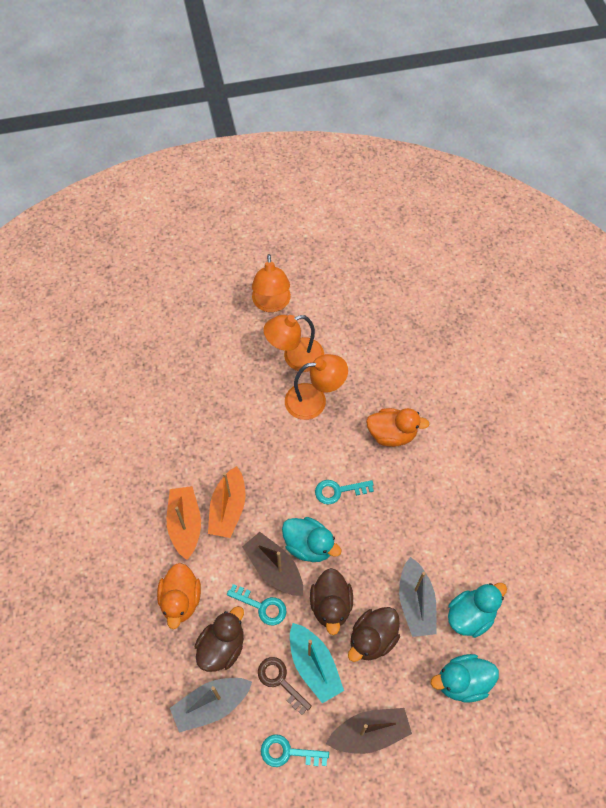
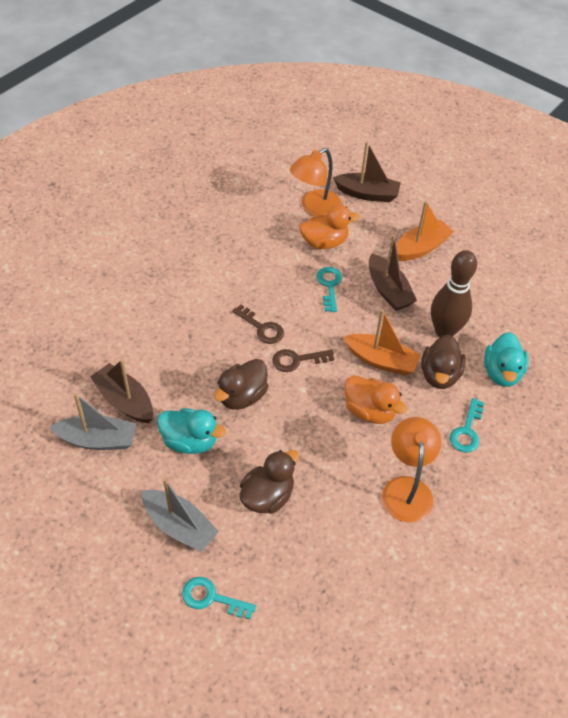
brown boat: 2 -> 3
brown bowling pin: 0 -> 1
brown key: 1 -> 2
orange lamp: 3 -> 2
turquoise boat: 1 -> 0
turquoise duck: 3 -> 2

